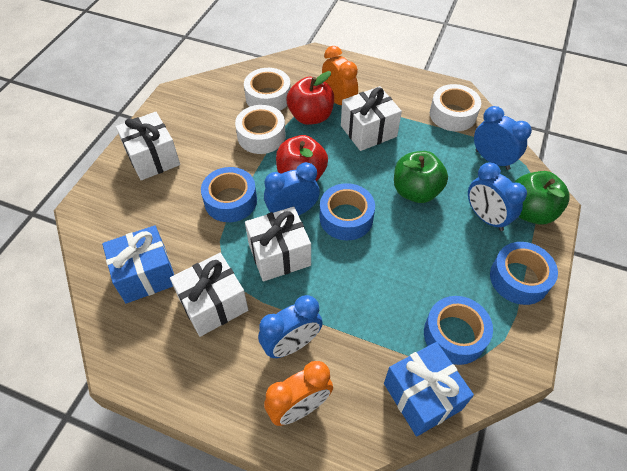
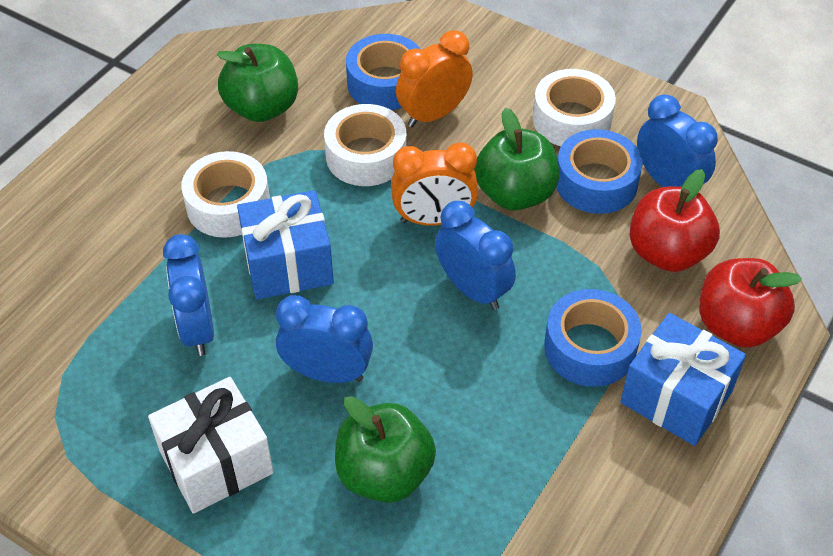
blue tape: 4 -> 3
green apple: 2 -> 3
white gift: 4 -> 1

